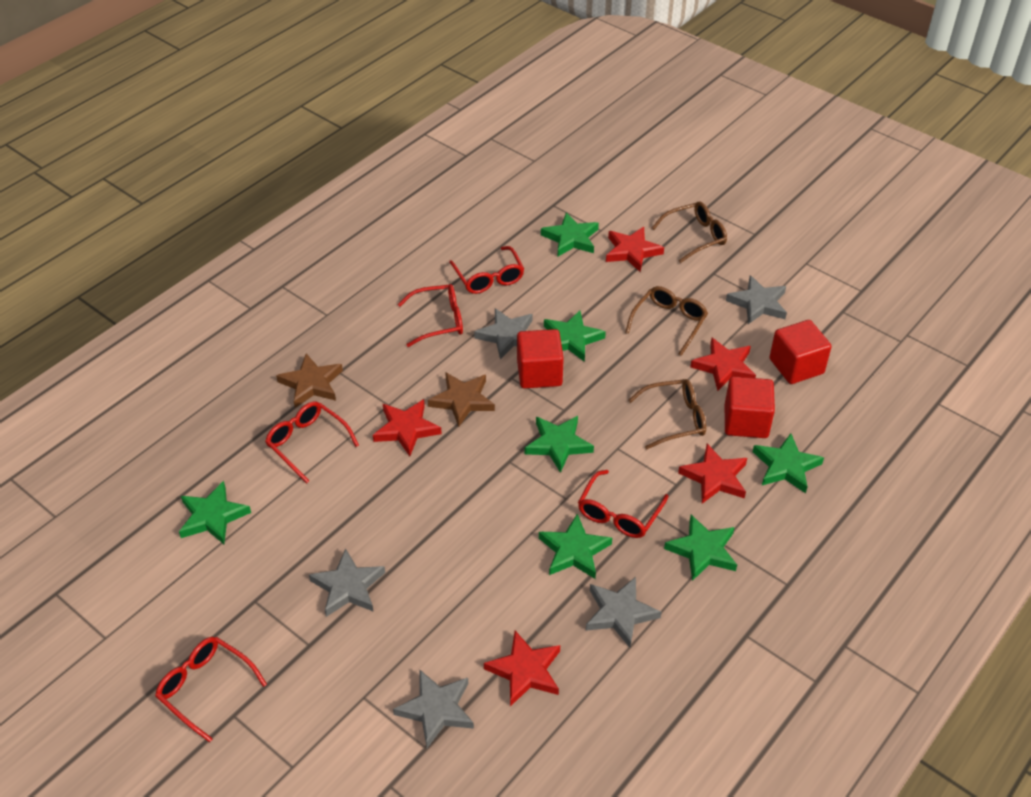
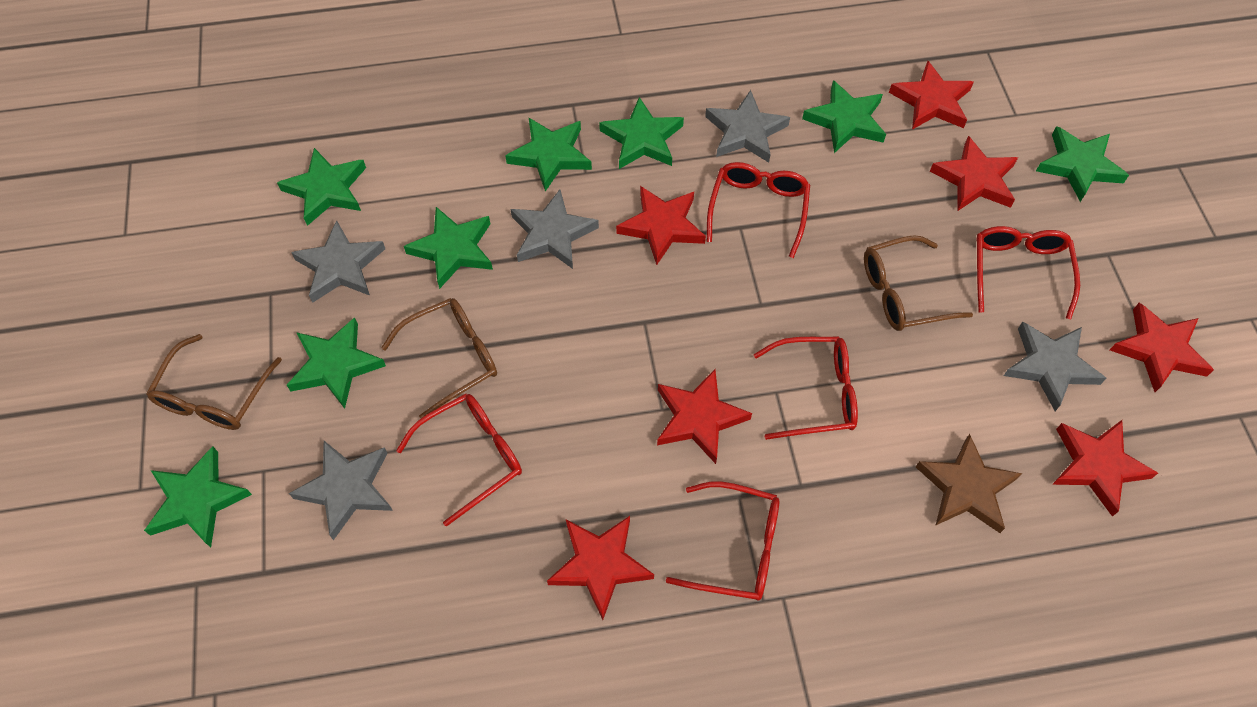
brown star: 2 -> 1
green star: 7 -> 8
red cube: 3 -> 0
red star: 5 -> 7

